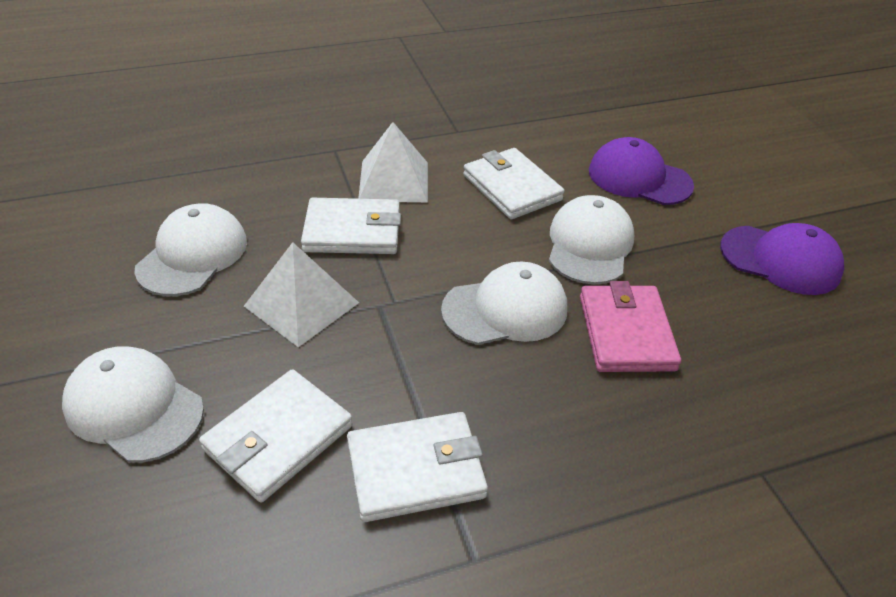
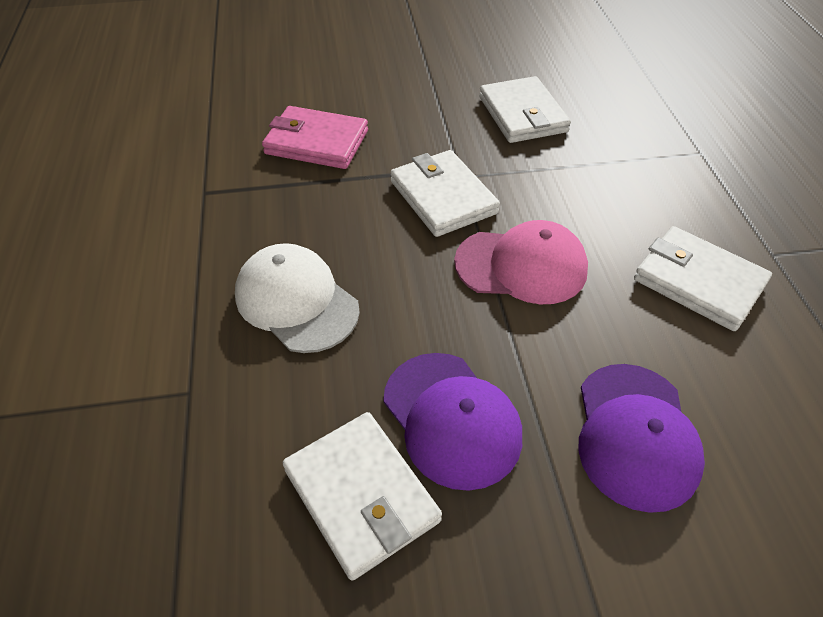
pink cap: 0 -> 1
white cap: 4 -> 1
white pyramid: 2 -> 0

